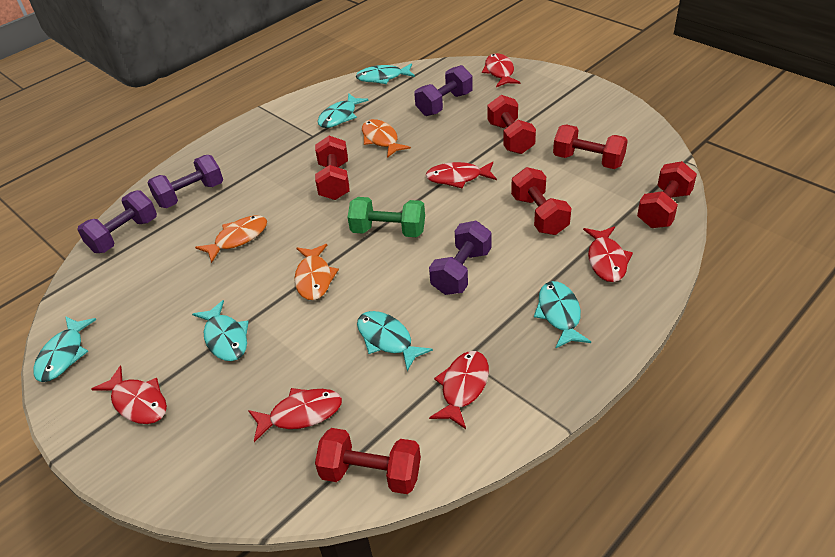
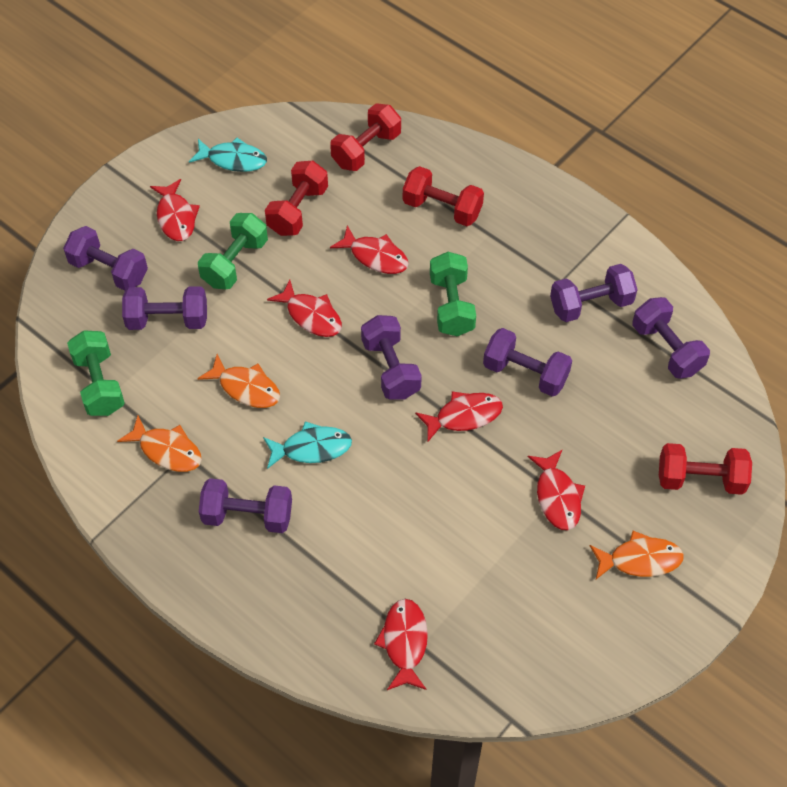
green dumbbell: 1 -> 3
purple dumbbell: 4 -> 7
red dumbbell: 6 -> 4
turquoise fish: 6 -> 2

